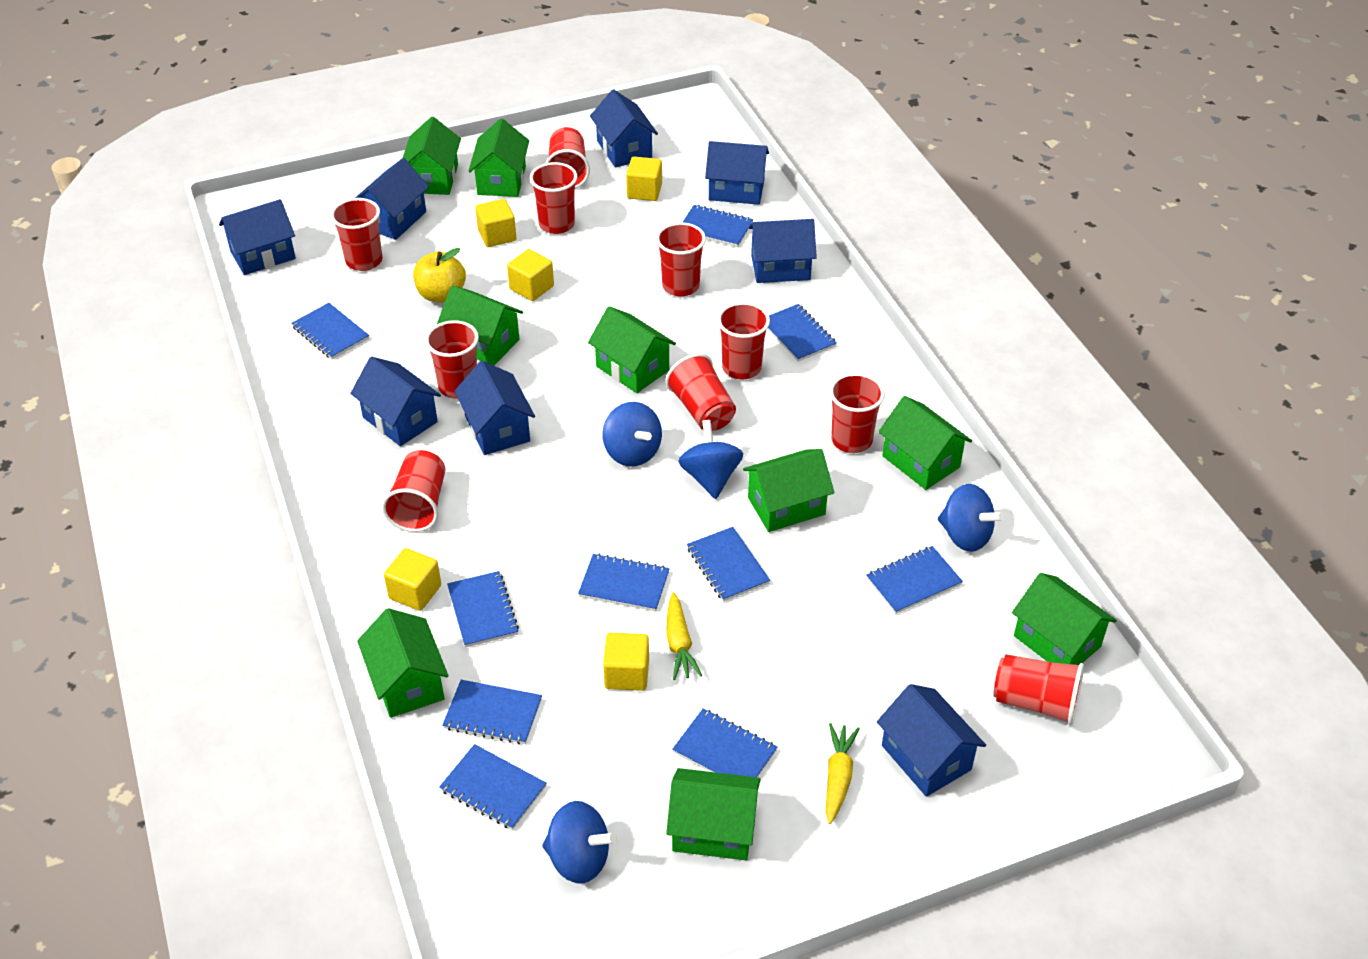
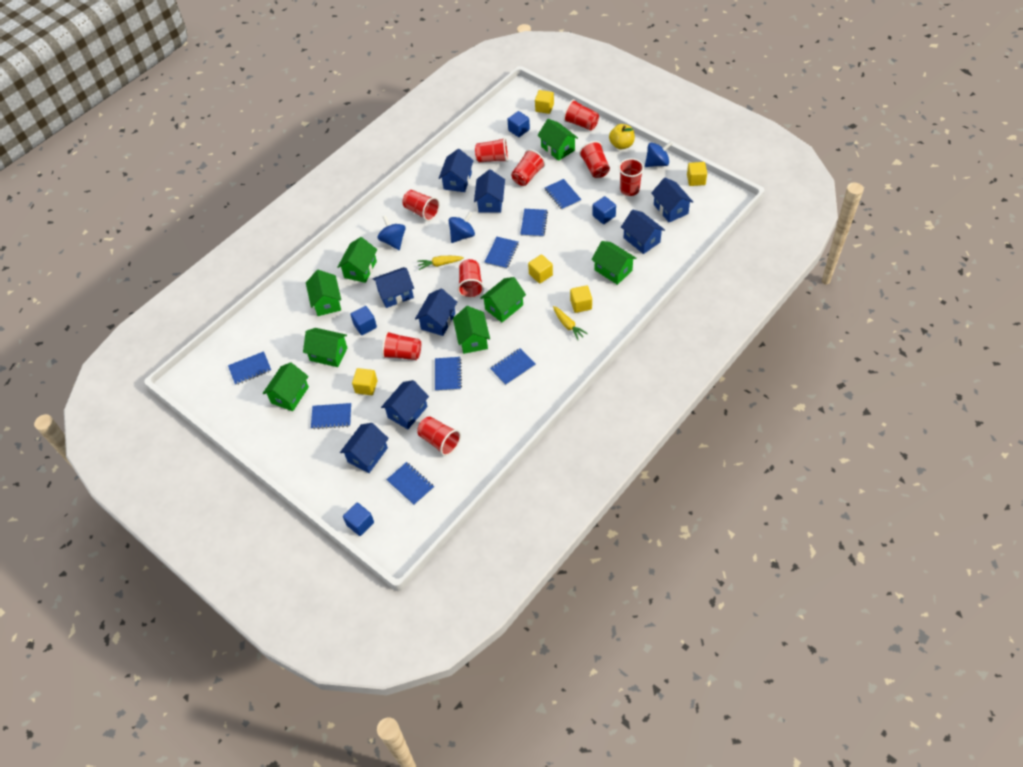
blue cube: 0 -> 4
blue notebook: 10 -> 8
blue spinning top: 4 -> 3
green house: 9 -> 8
red cup: 10 -> 9

